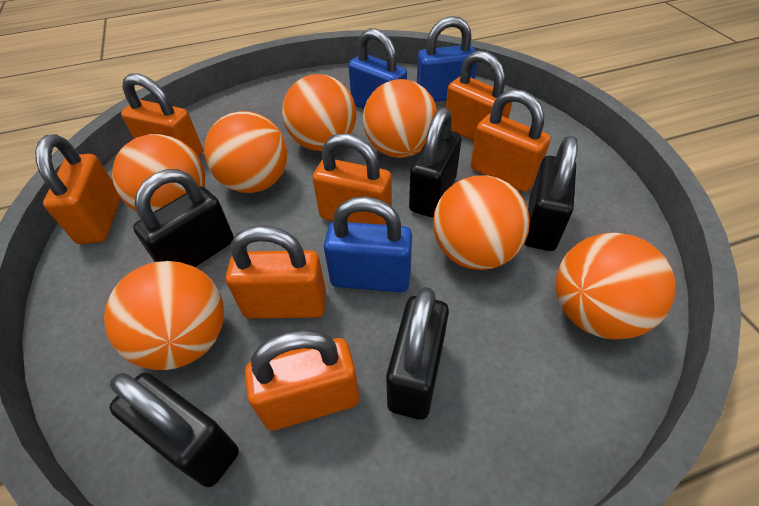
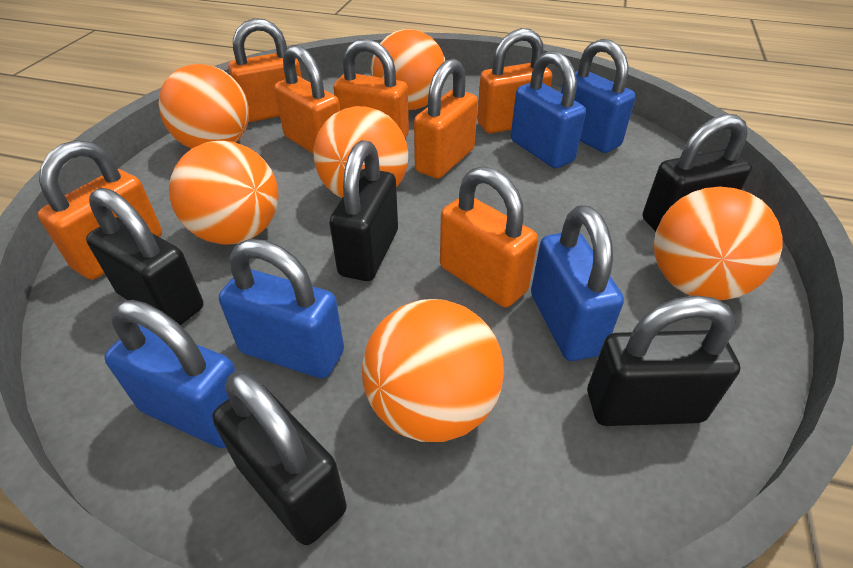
blue padlock: 3 -> 5
orange ball: 7 -> 6

